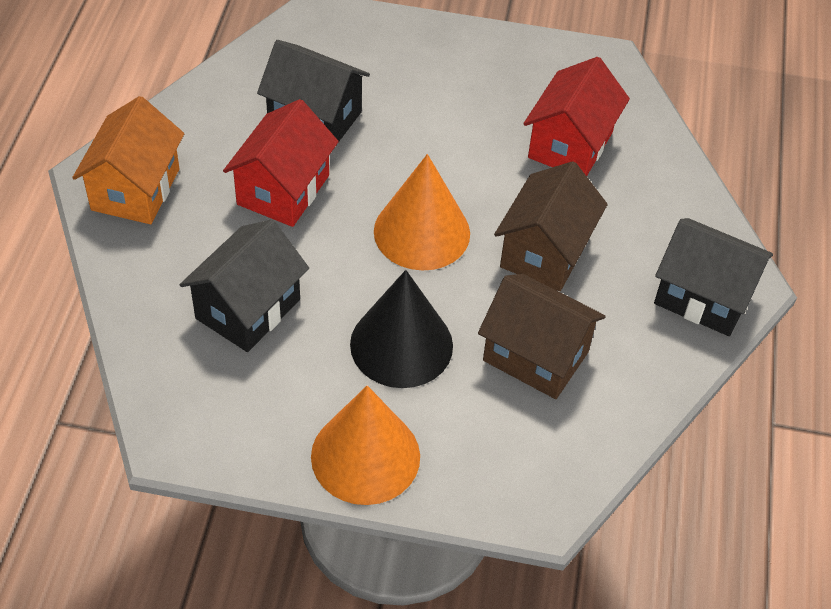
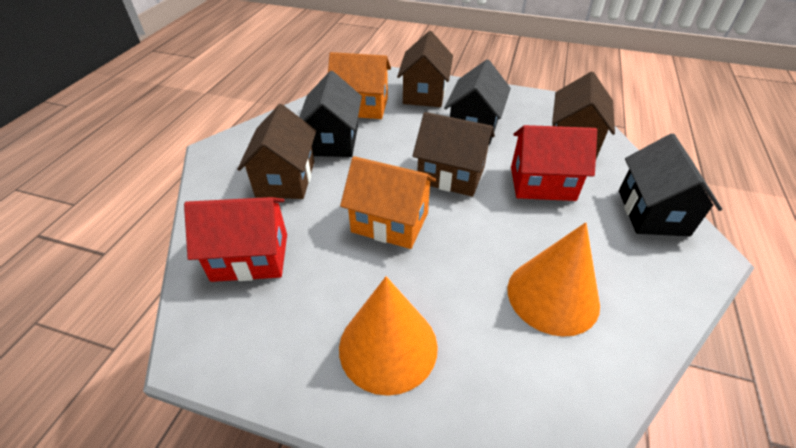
black cone: 1 -> 0
brown house: 2 -> 4
orange house: 1 -> 2

